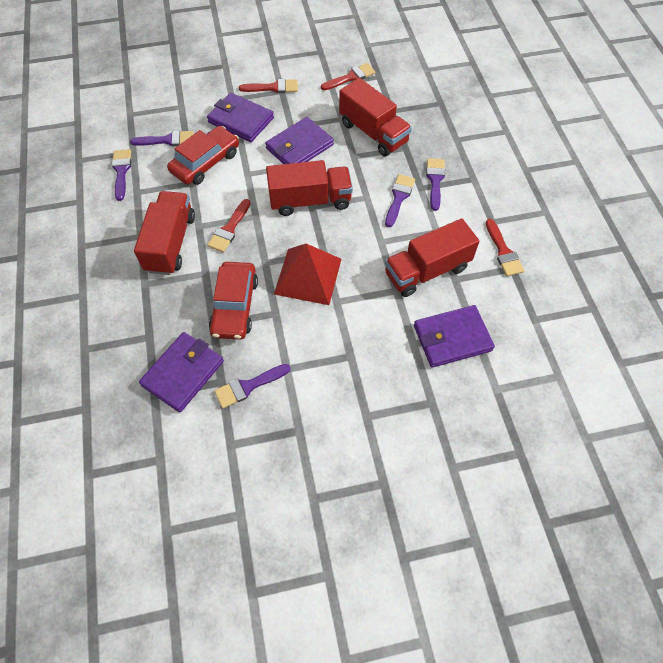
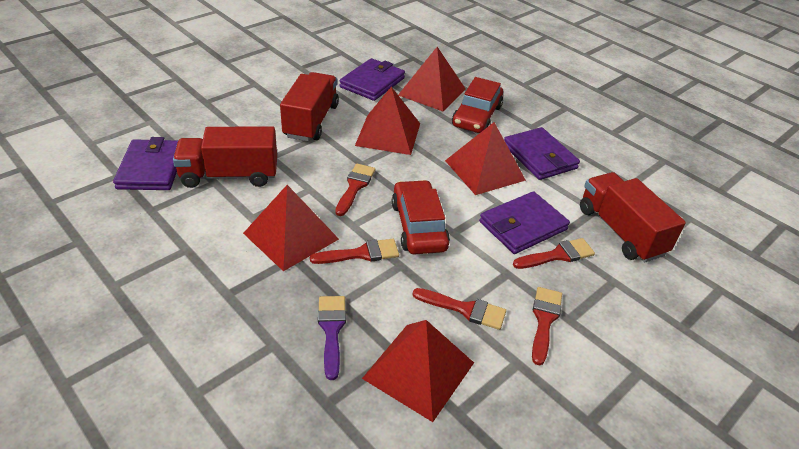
purple brush: 5 -> 1
red brush: 4 -> 5
red pyramid: 1 -> 5
red truck: 4 -> 3

